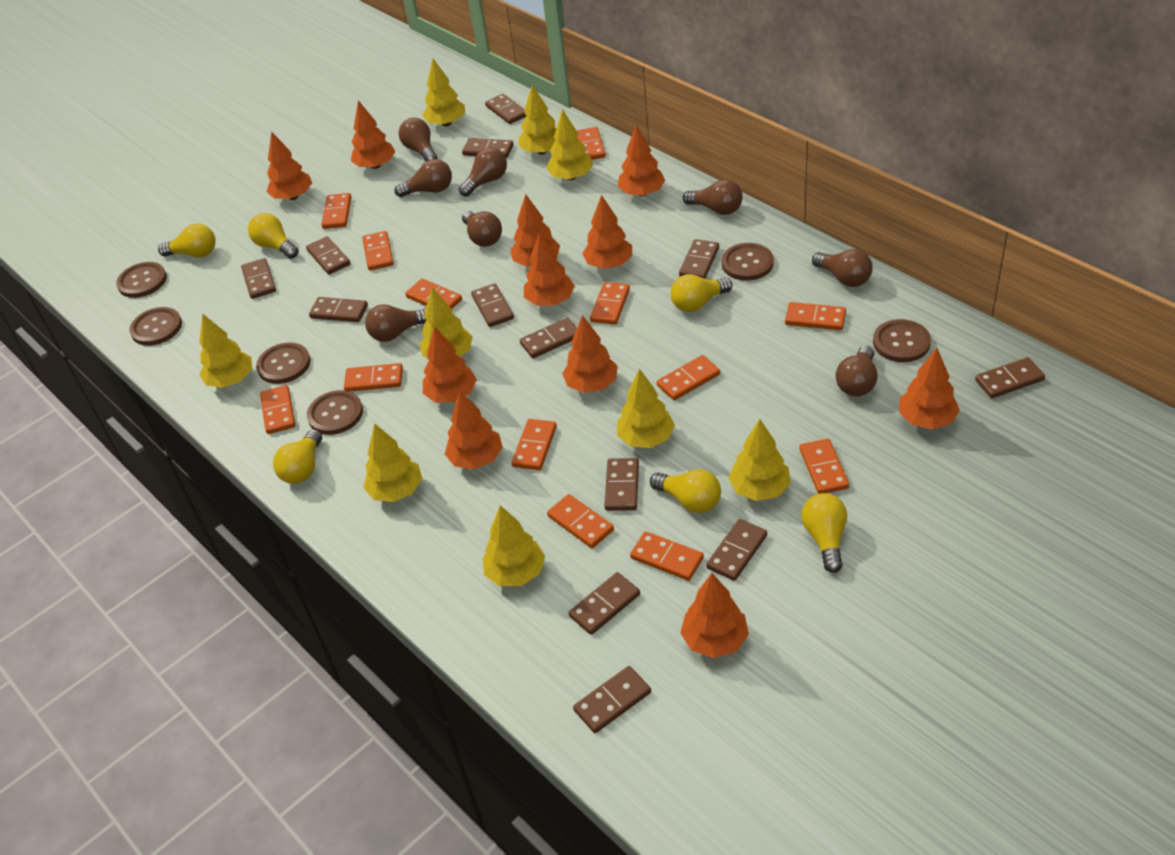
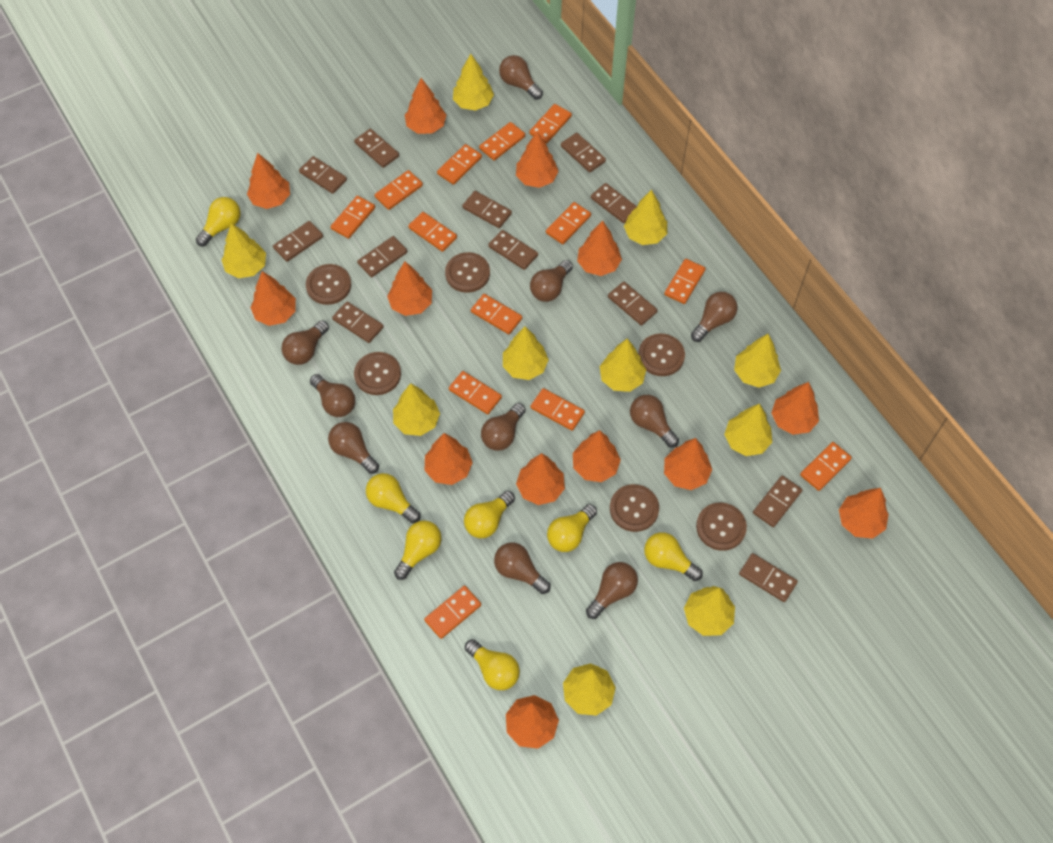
brown domino: 13 -> 12
brown light bulb: 8 -> 10
orange tree: 11 -> 13
yellow light bulb: 6 -> 7
yellow tree: 9 -> 10

